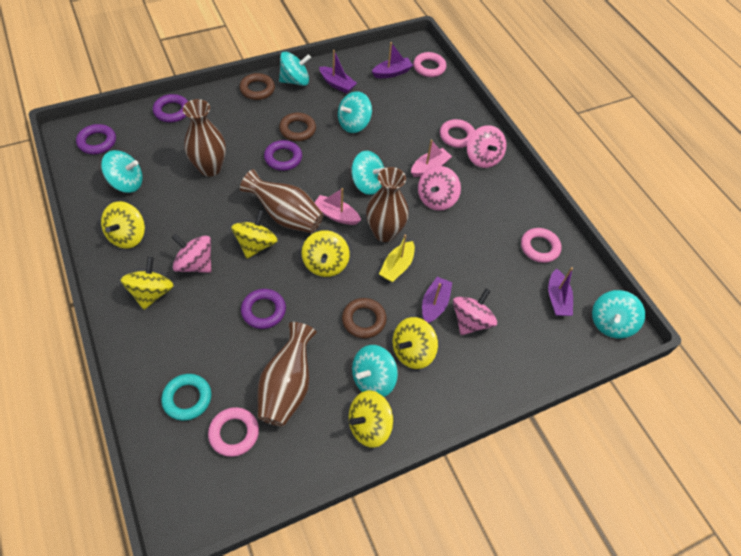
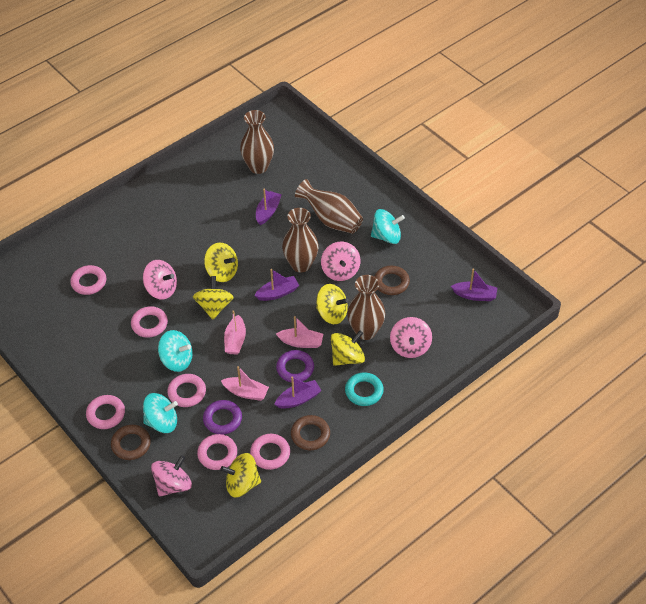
pink boat: 2 -> 3
pink ring: 4 -> 6
purple ring: 4 -> 2
turquoise spinning top: 6 -> 3
yellow boat: 1 -> 0
yellow spinning top: 6 -> 5

